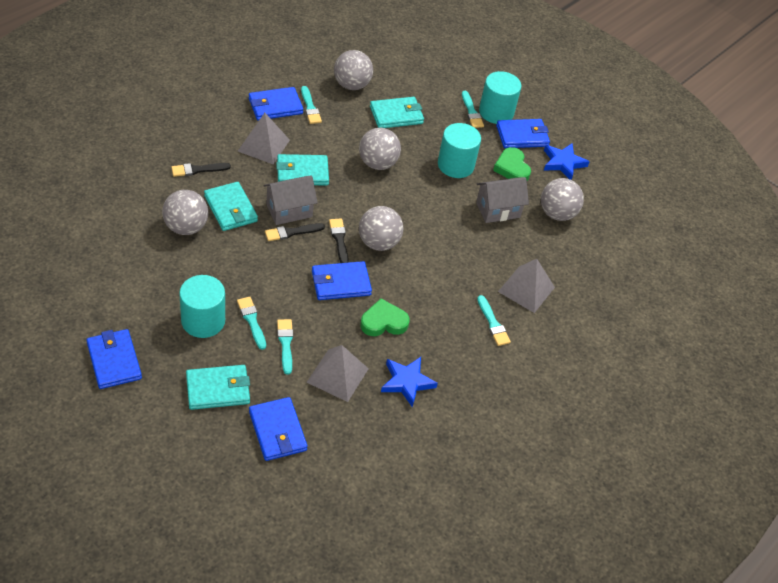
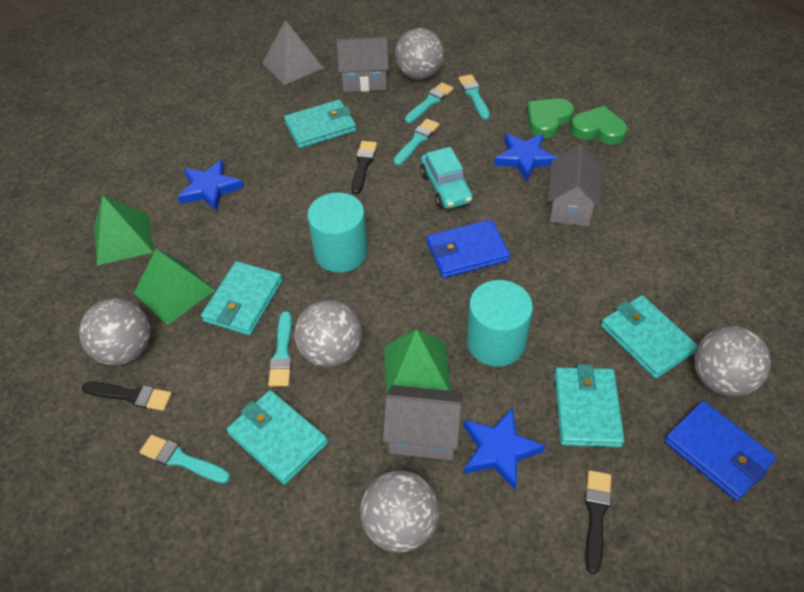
blue star: 2 -> 3
blue wallet: 5 -> 2
green pyramid: 0 -> 3
grey house: 2 -> 3
grey pyramid: 3 -> 1
turquoise car: 0 -> 1
turquoise cylinder: 3 -> 2
turquoise wallet: 4 -> 5

